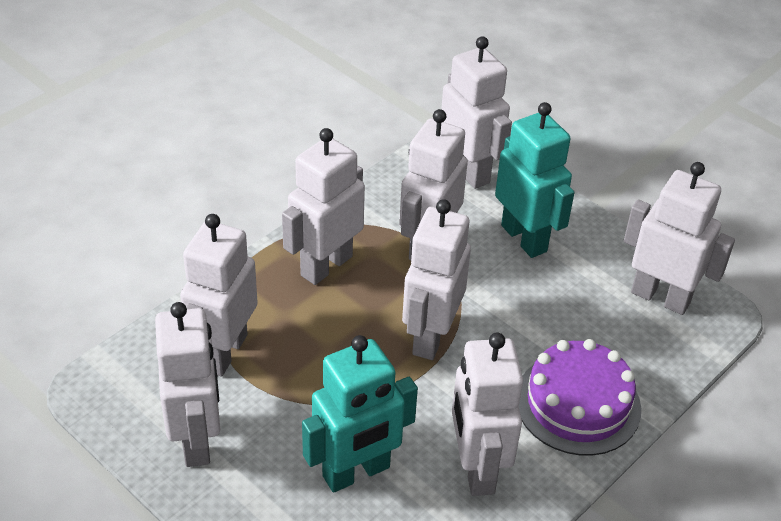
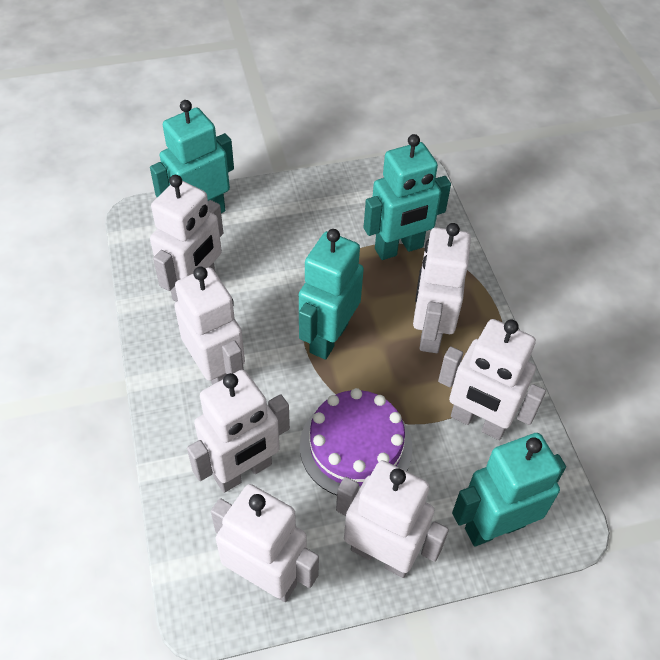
turquoise robot: 2 -> 4
white robot: 8 -> 7

